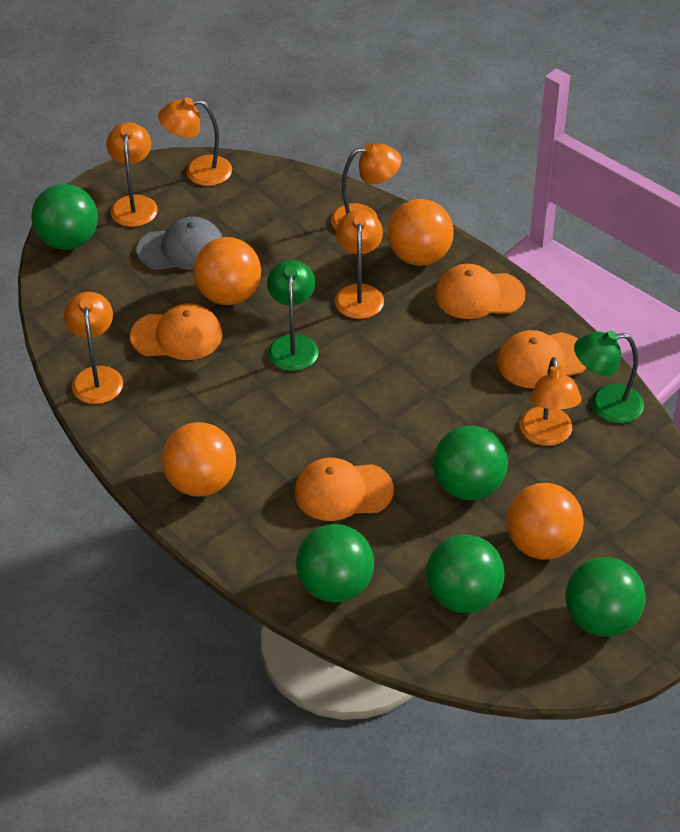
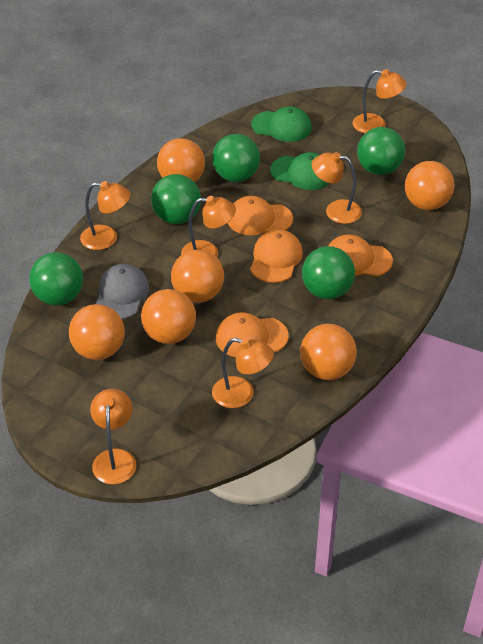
green cap: 0 -> 2
green lamp: 2 -> 0
orange ball: 4 -> 6

